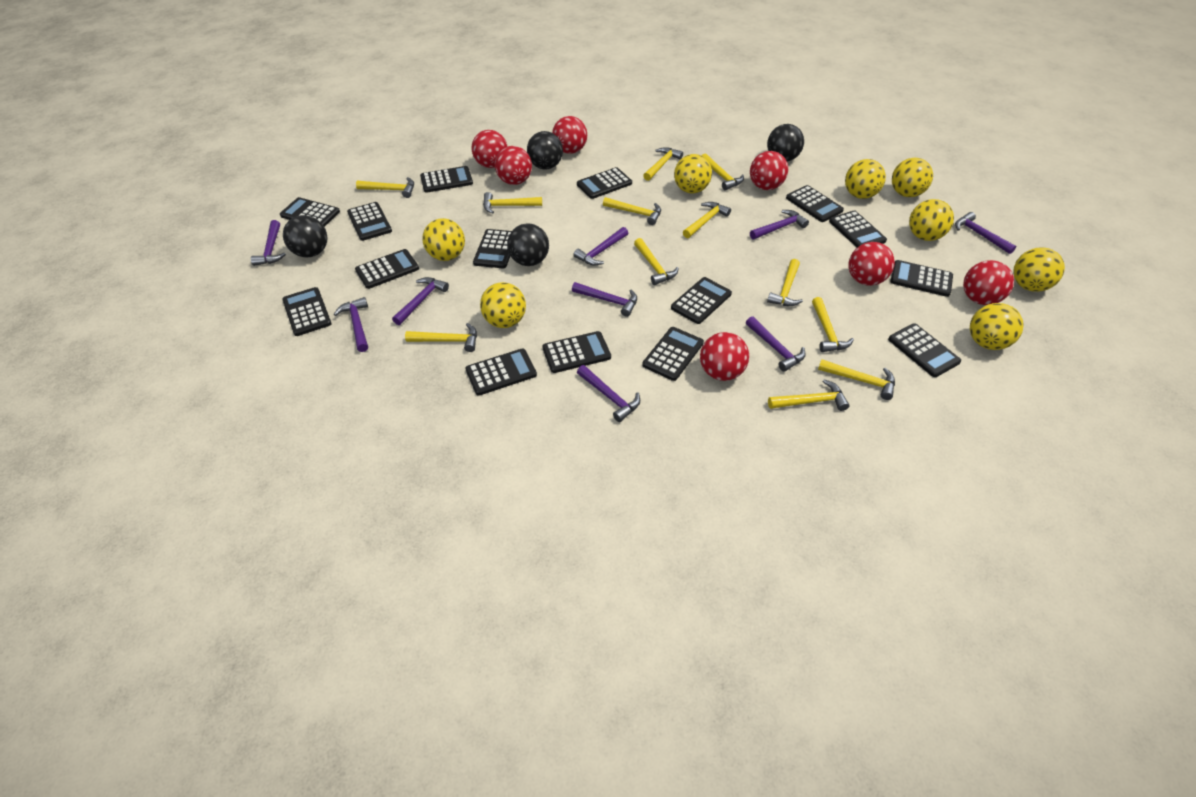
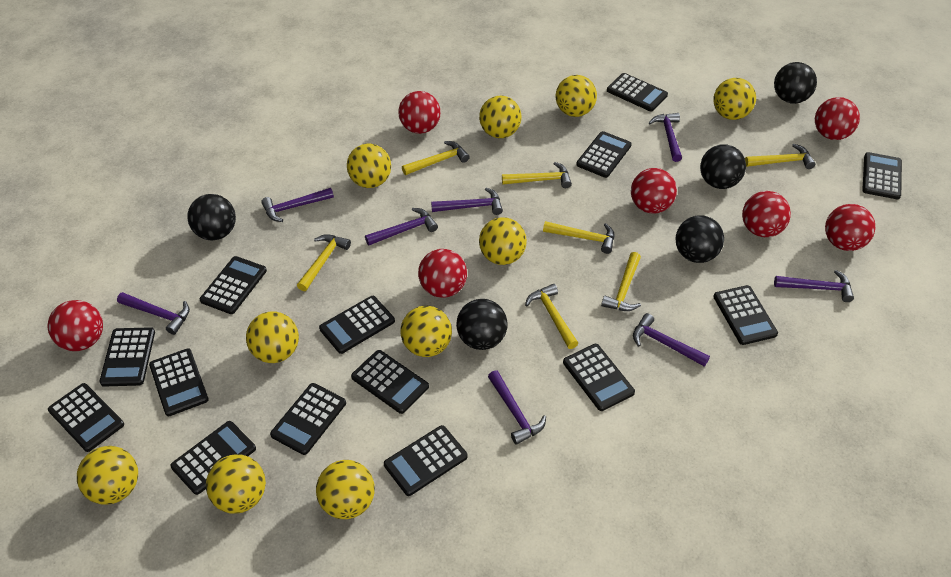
black ball: 4 -> 5
black calculator: 15 -> 14
purple hammer: 9 -> 8
yellow ball: 8 -> 10
yellow hammer: 12 -> 7

